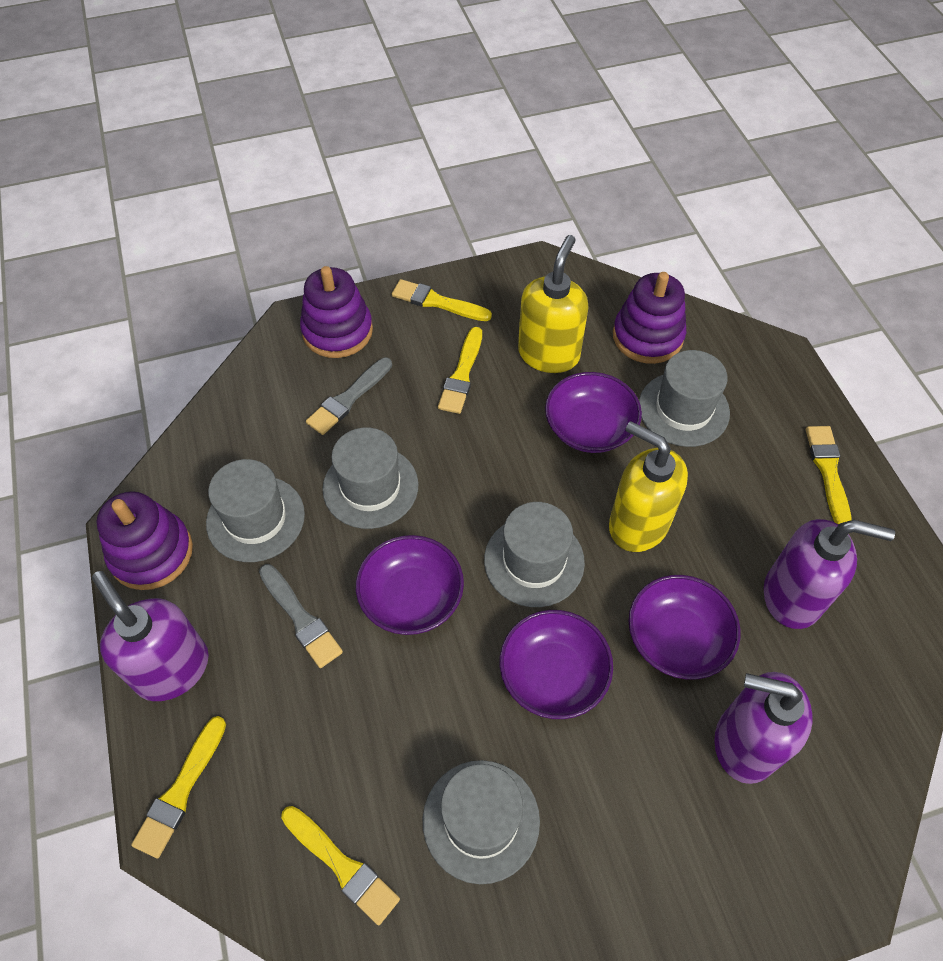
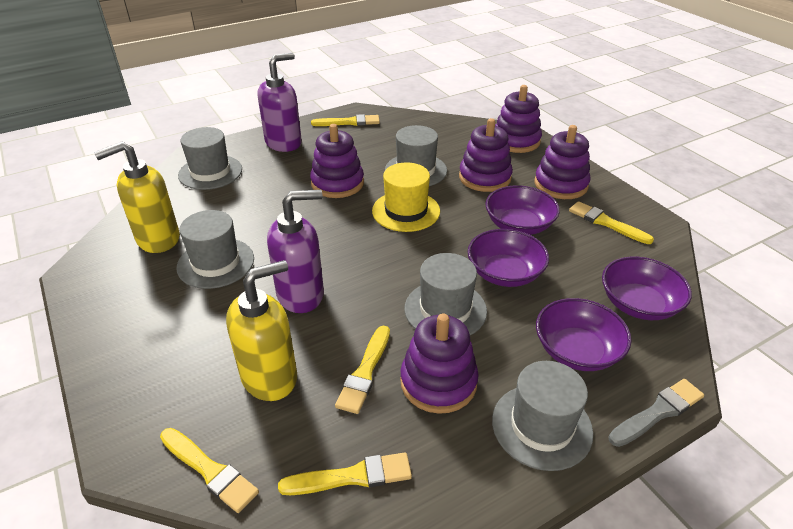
grey brush: 2 -> 1
purple soap dispenser: 3 -> 2
purple stacking toy: 3 -> 5
yellow hat: 0 -> 1

